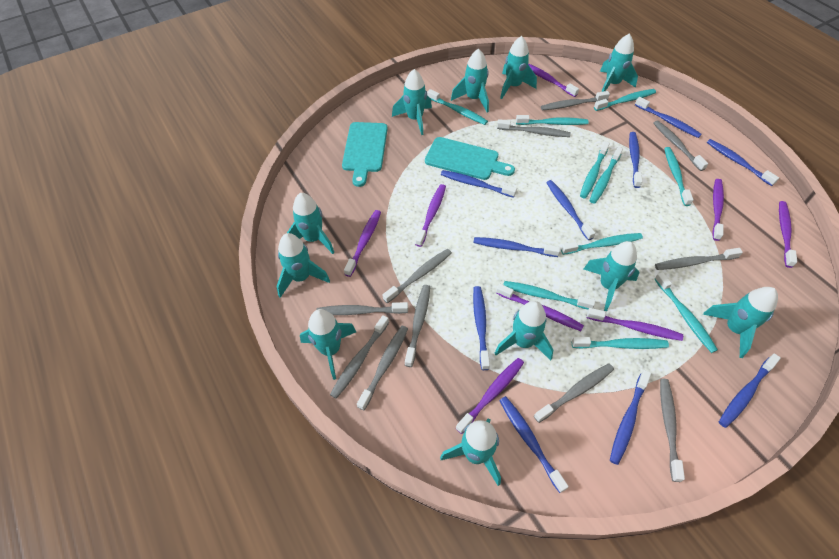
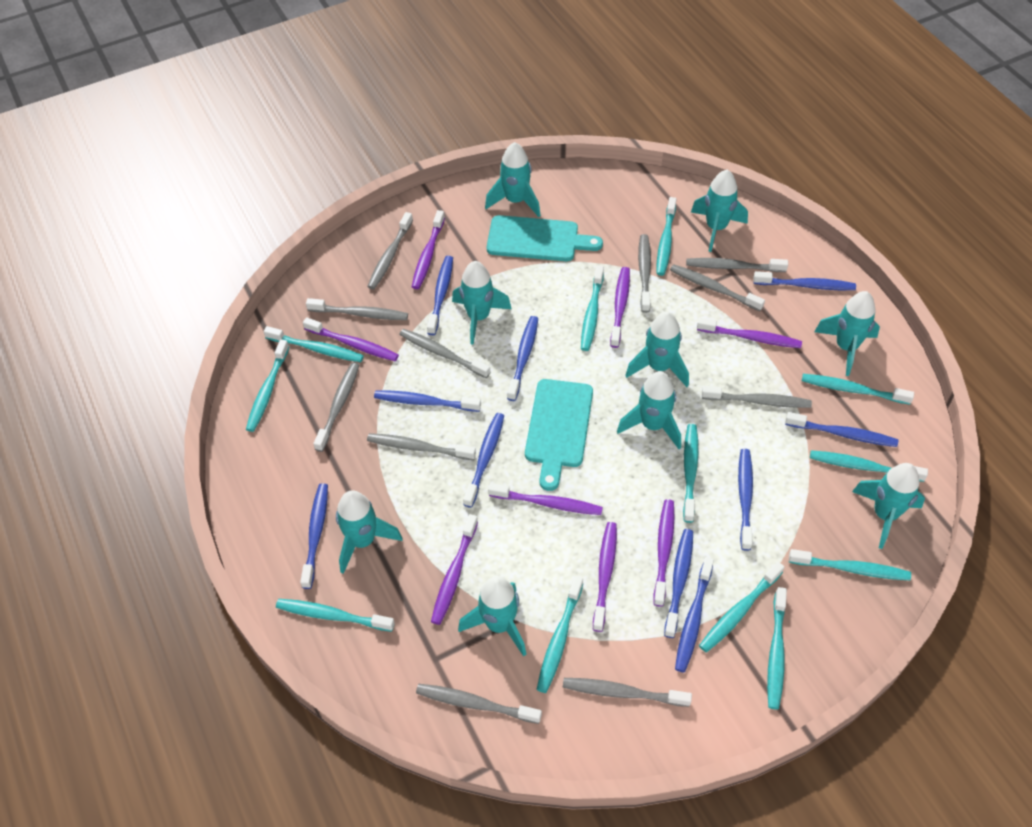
turquoise rocket: 11 -> 9
turquoise toothbrush: 10 -> 12

